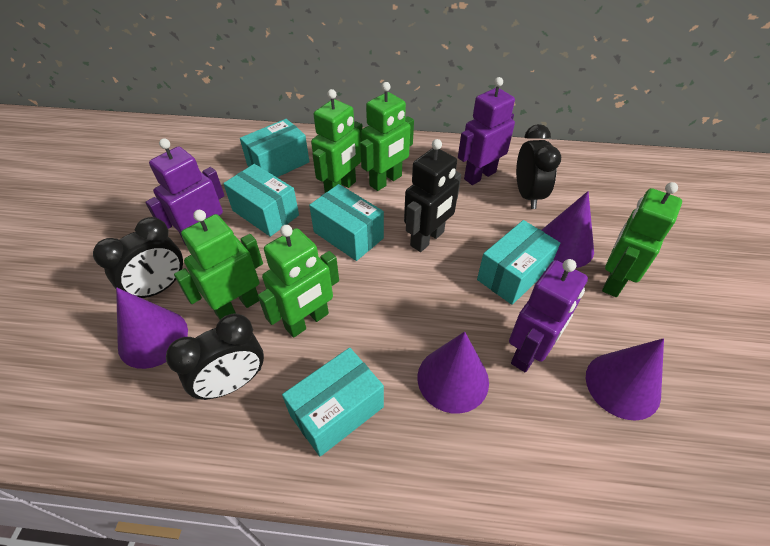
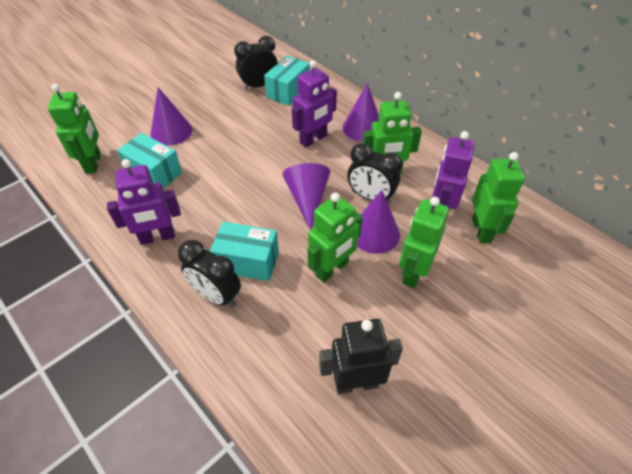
turquoise box: 5 -> 3

